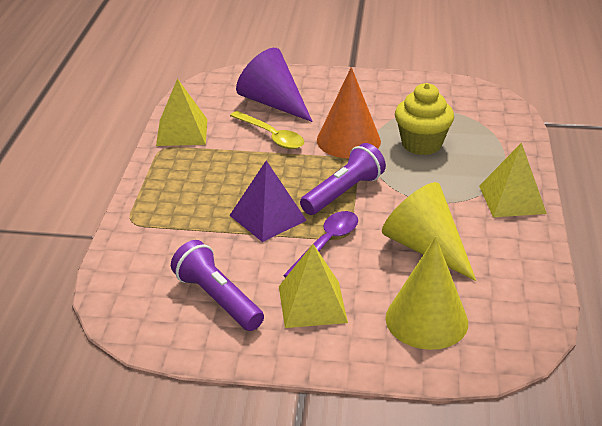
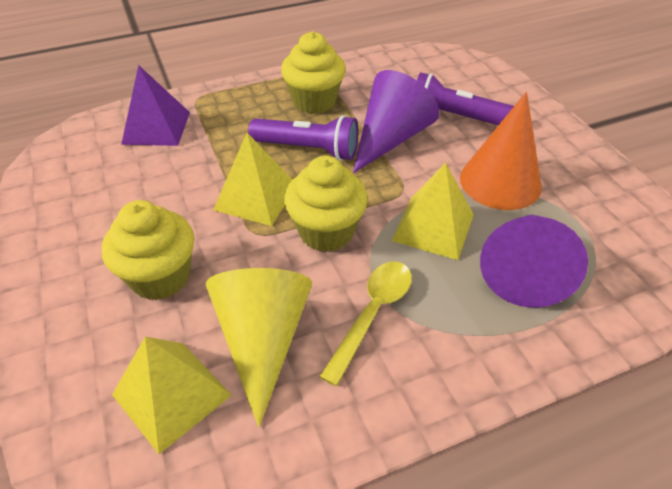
purple cone: 1 -> 2
purple spoon: 1 -> 0
yellow cone: 2 -> 1
yellow cupcake: 1 -> 3

